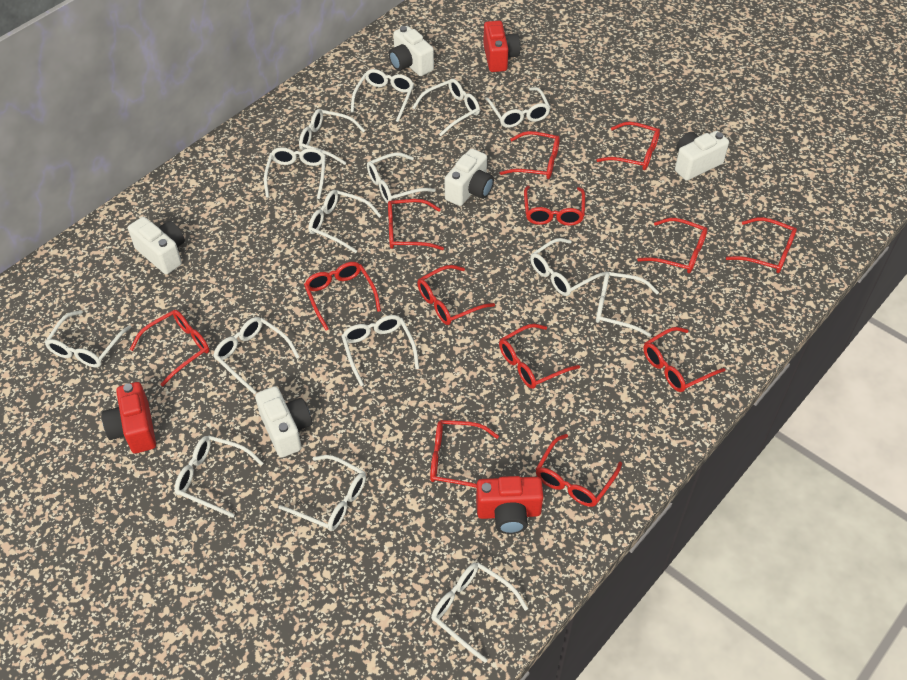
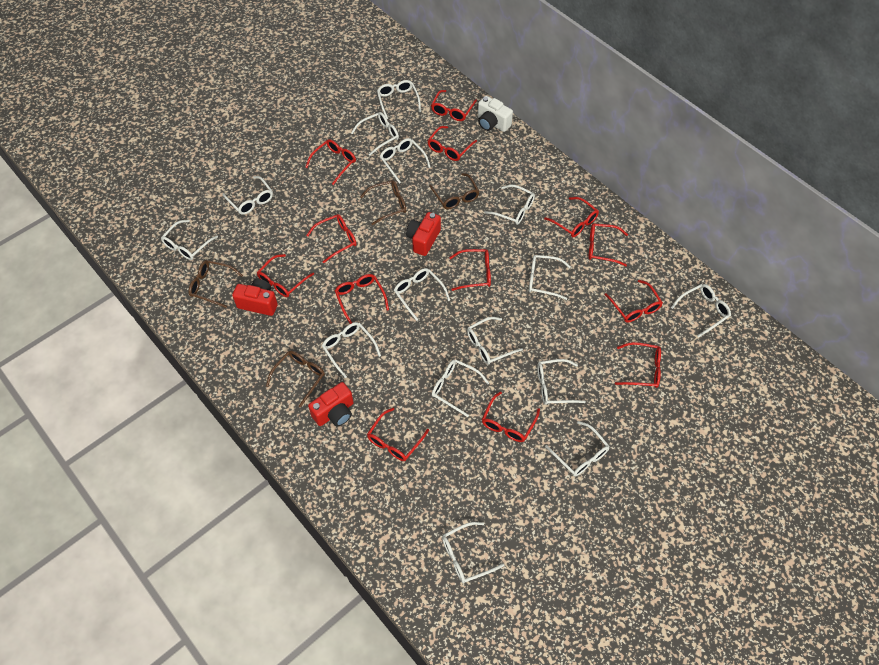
brown glasses: 0 -> 4
white camera: 5 -> 1

